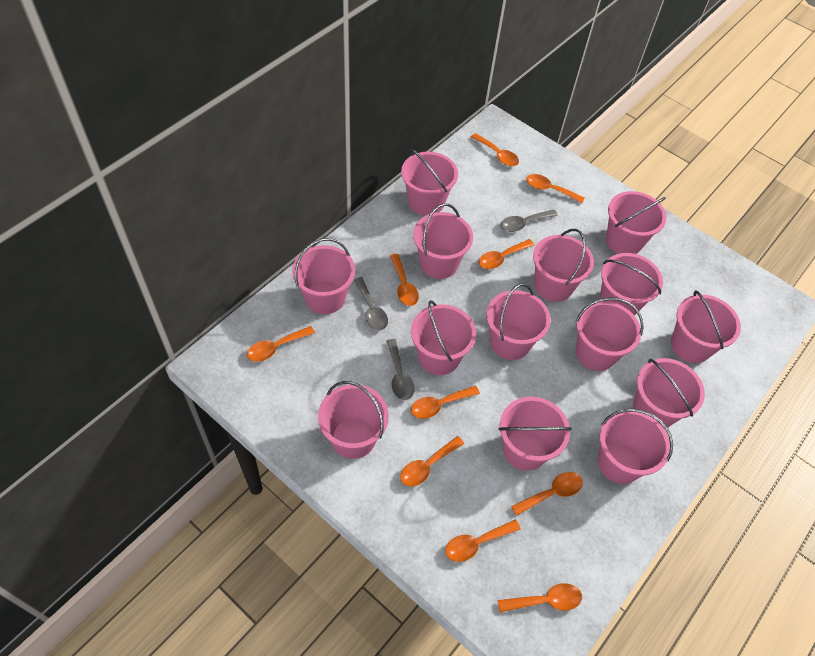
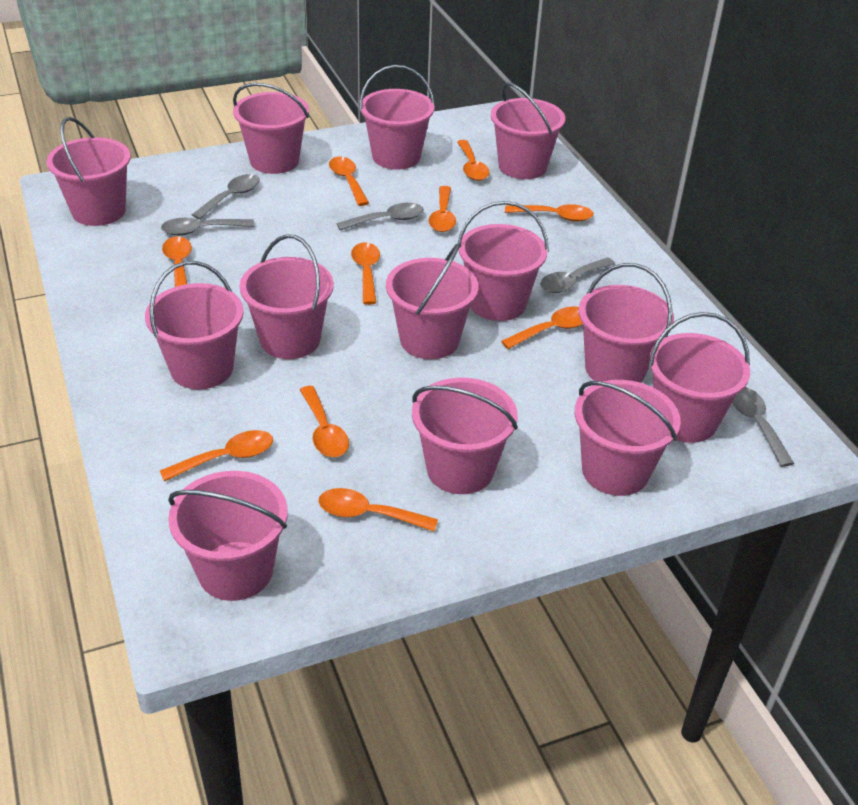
grey spoon: 3 -> 5
pink bucket: 14 -> 13

